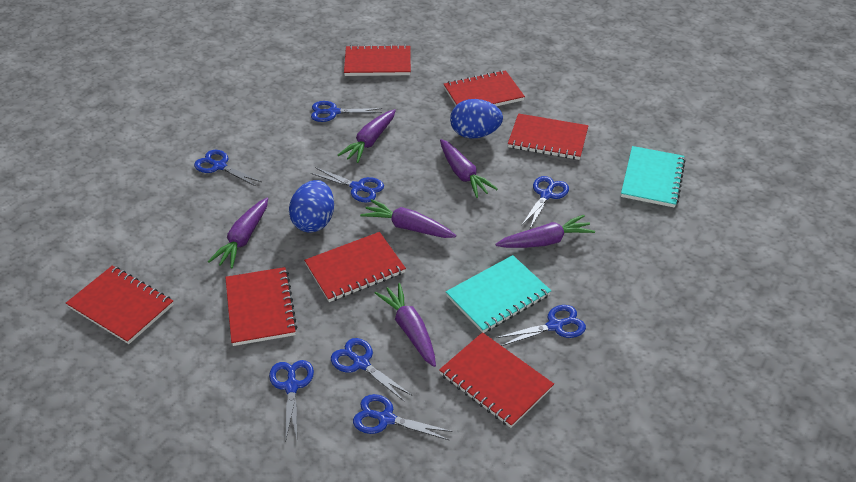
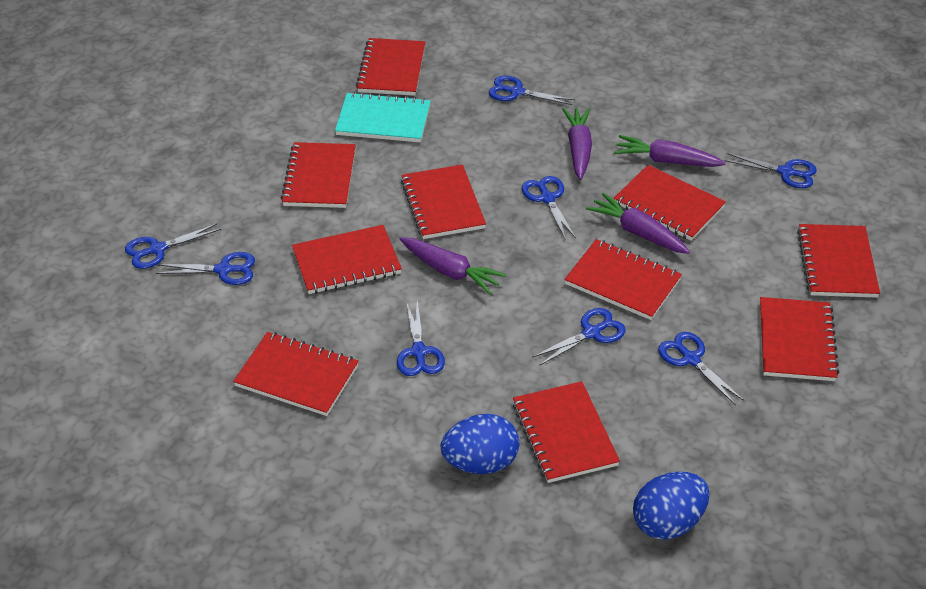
purple carrot: 6 -> 4
red notebook: 7 -> 10
turquoise notebook: 2 -> 1

